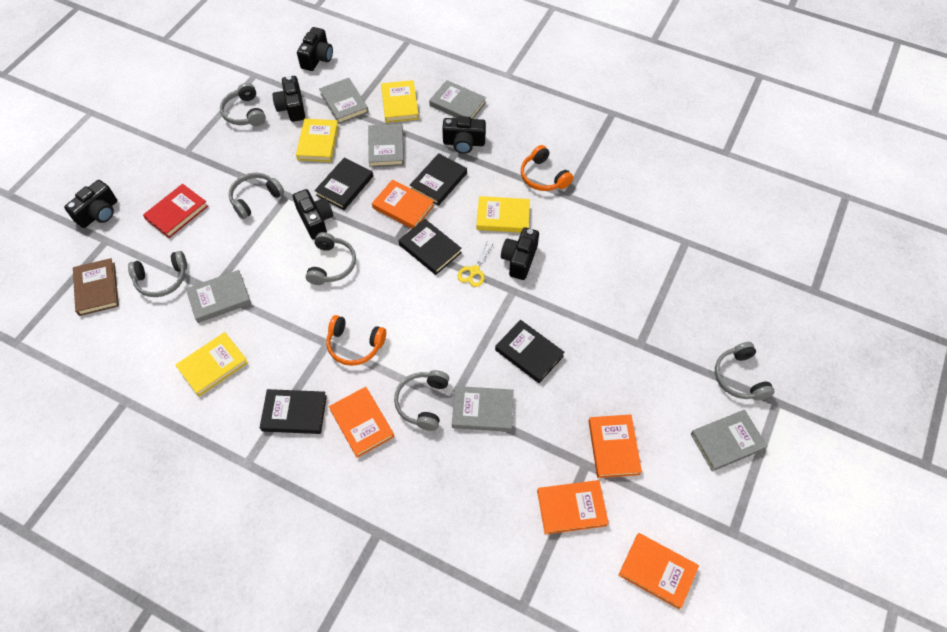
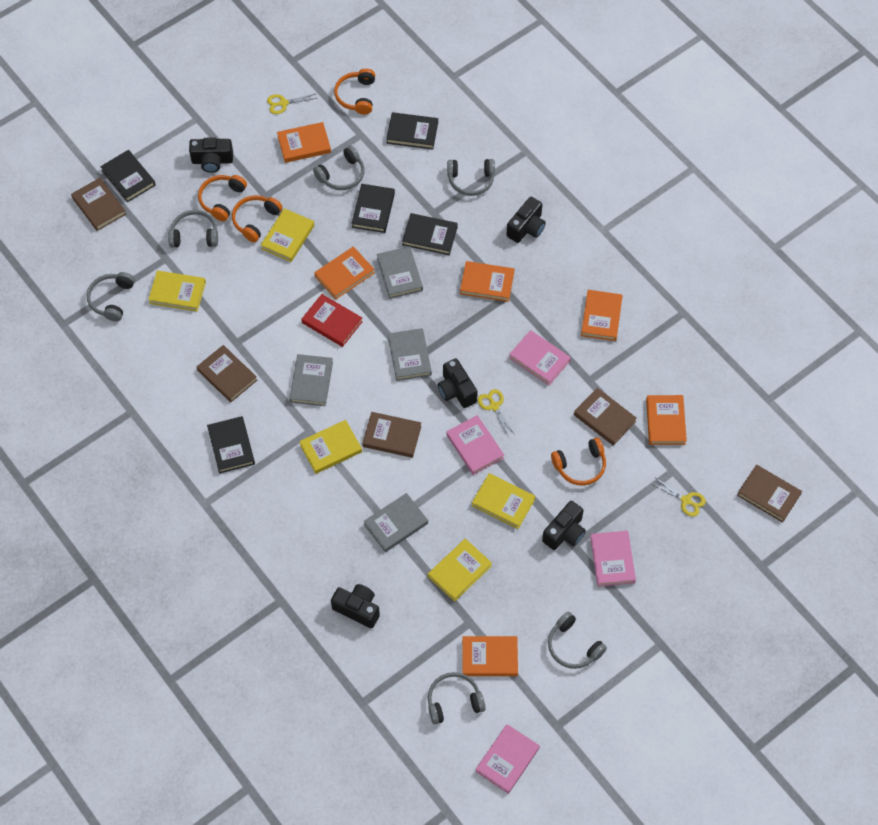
black camera: 6 -> 5
brown book: 1 -> 5
grey book: 6 -> 4
orange book: 5 -> 6
orange headphones: 2 -> 4
pink book: 0 -> 4
yellow book: 4 -> 5
yellow scissors: 1 -> 3

